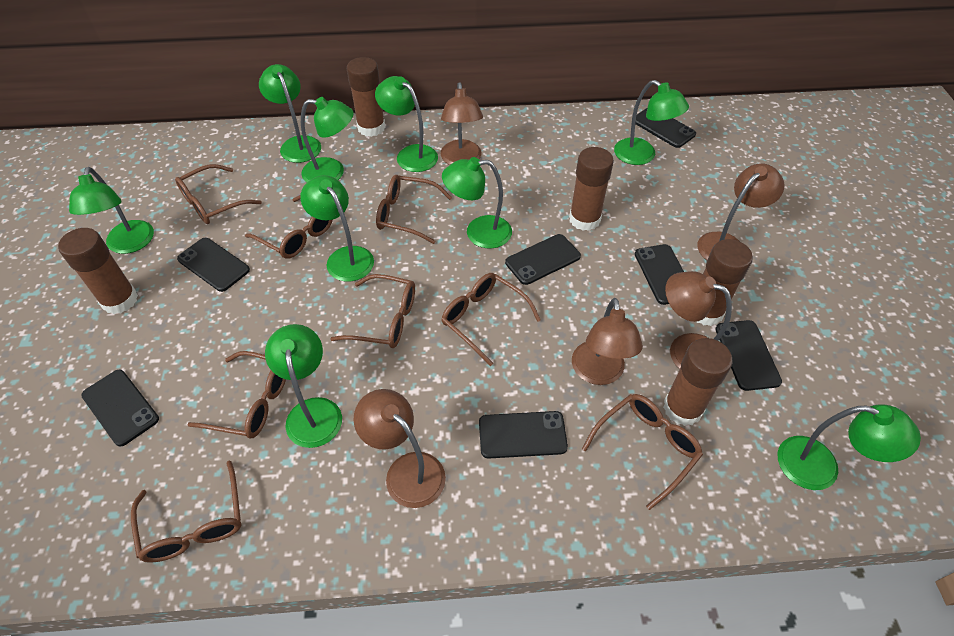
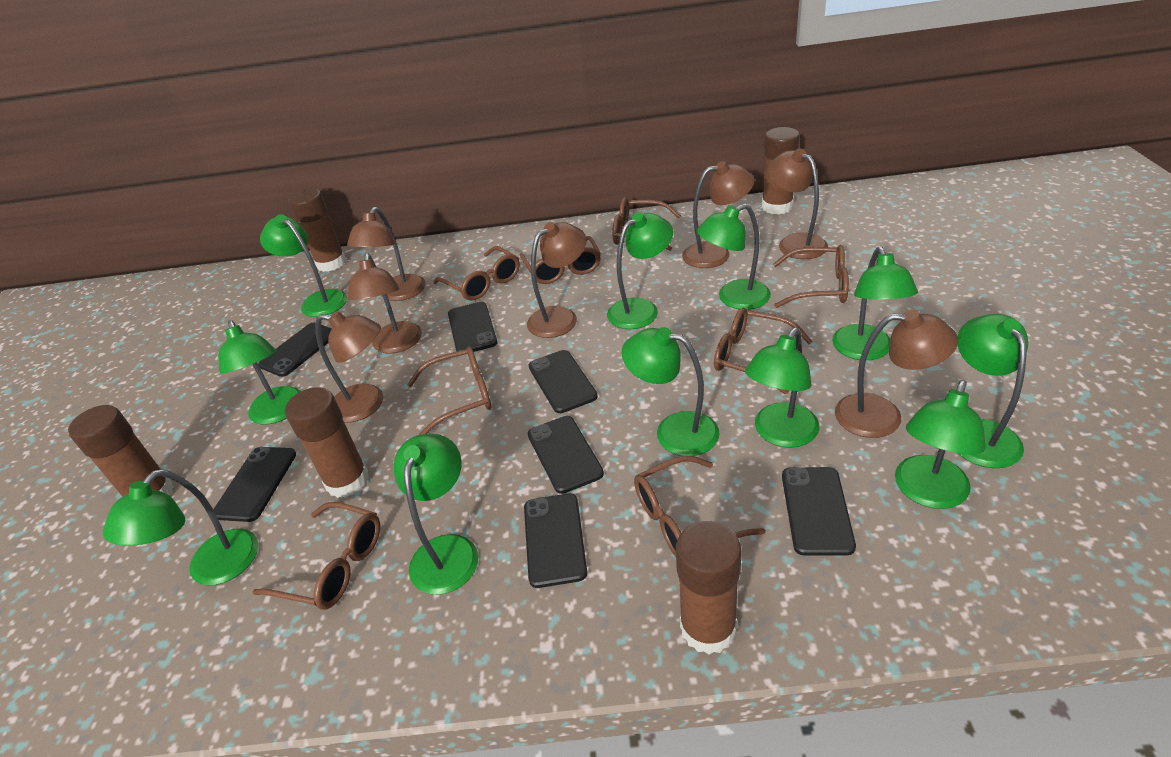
brown lamp: 5 -> 7
green lamp: 9 -> 11

